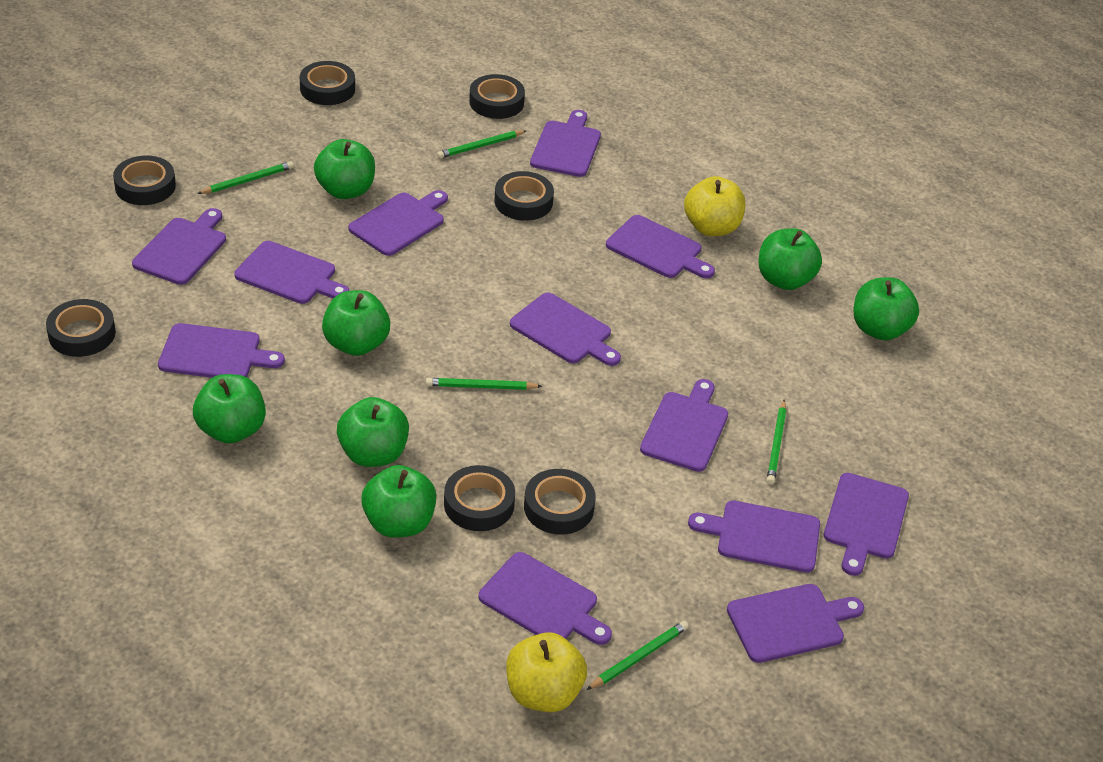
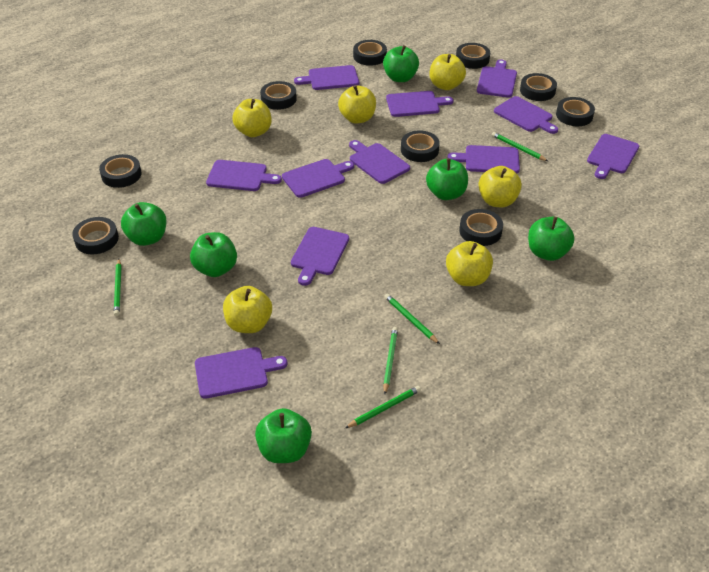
black tape: 7 -> 9
green apple: 7 -> 6
purple cutting board: 12 -> 11
yellow apple: 2 -> 6

